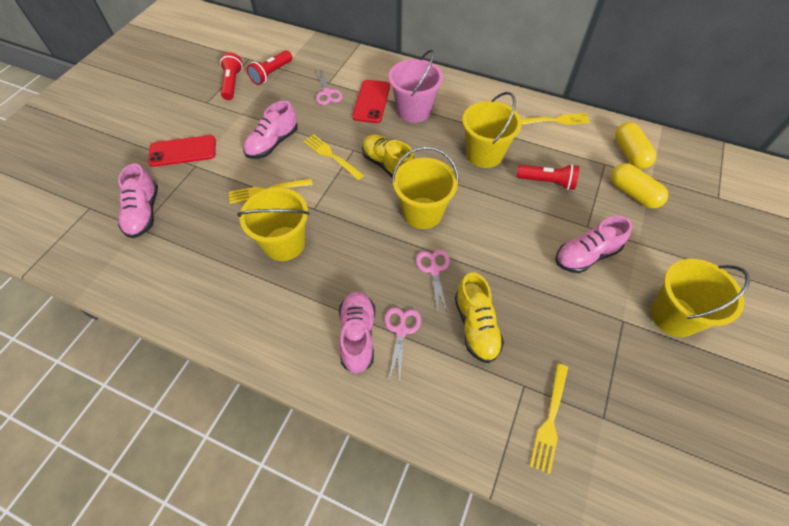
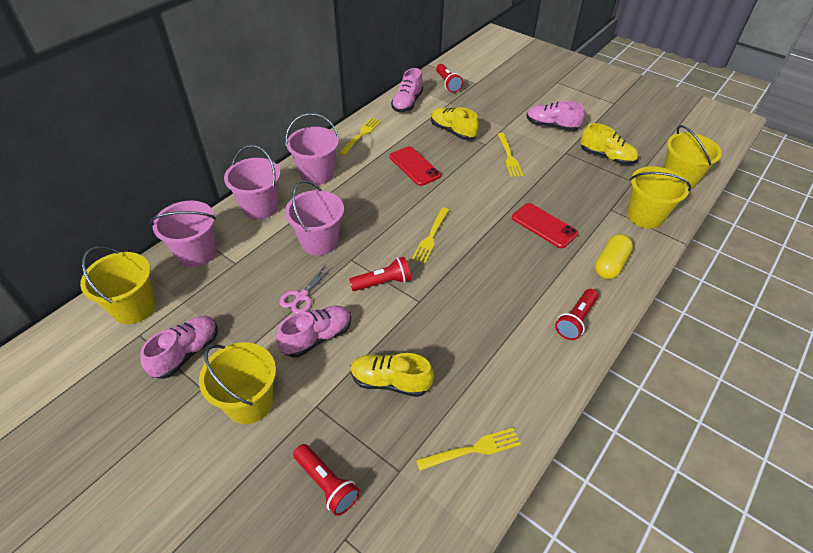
pink bucket: 1 -> 4
pink scissors: 3 -> 1
red flashlight: 3 -> 4
yellow capsule: 2 -> 1
yellow shoe: 2 -> 3

